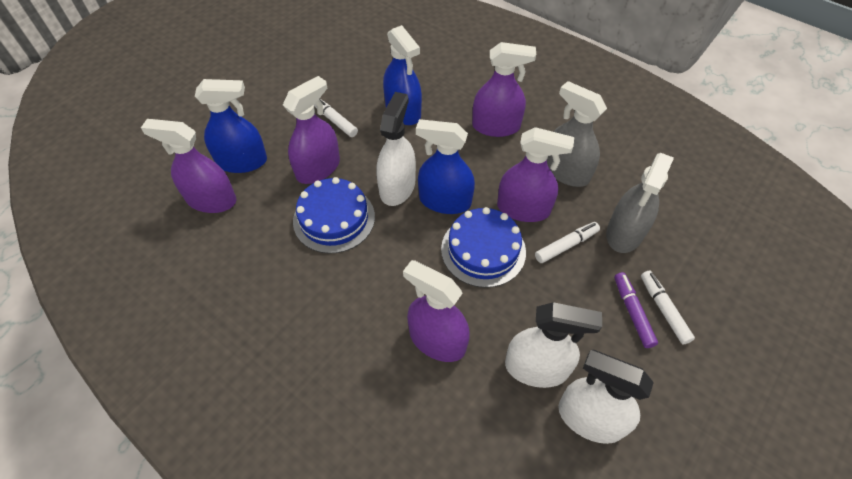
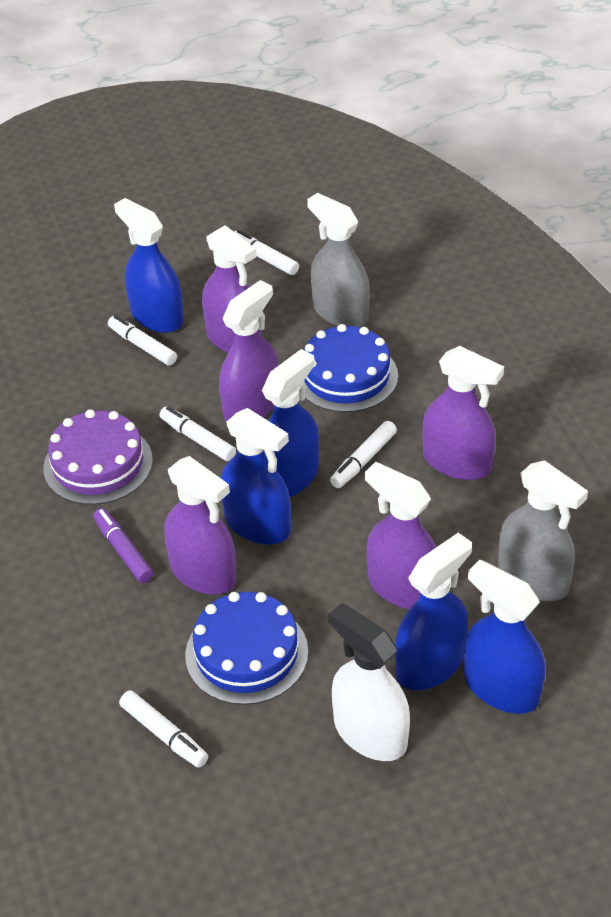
blue spray bottle: 3 -> 5
purple cake: 0 -> 1
white marker: 3 -> 5
white spray bottle: 3 -> 1

